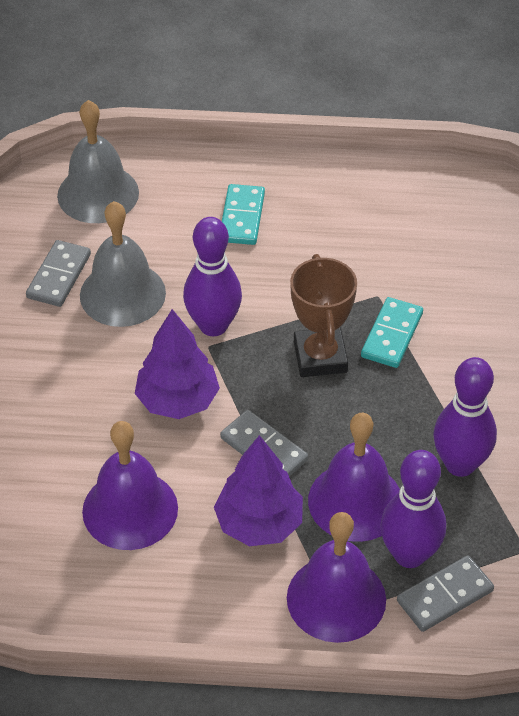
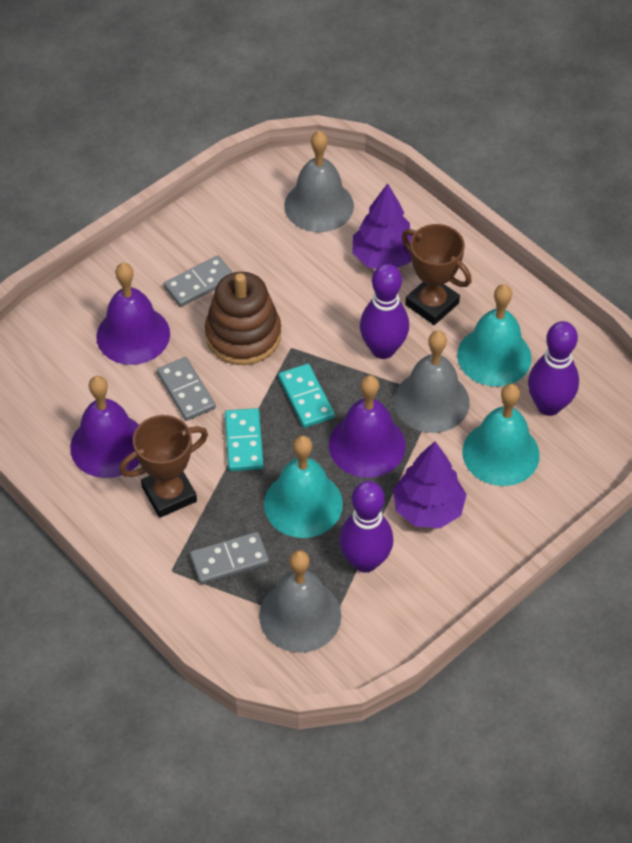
brown stacking toy: 0 -> 1
brown trophy: 1 -> 2
grey bell: 2 -> 3
turquoise bell: 0 -> 3

